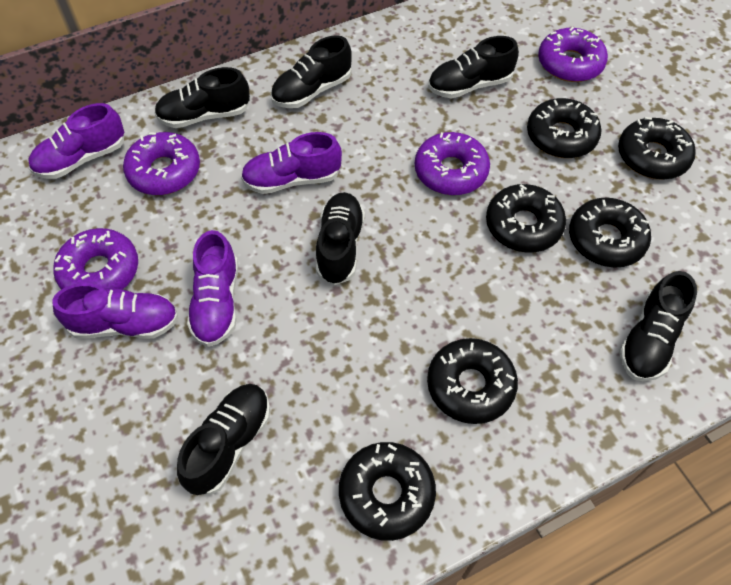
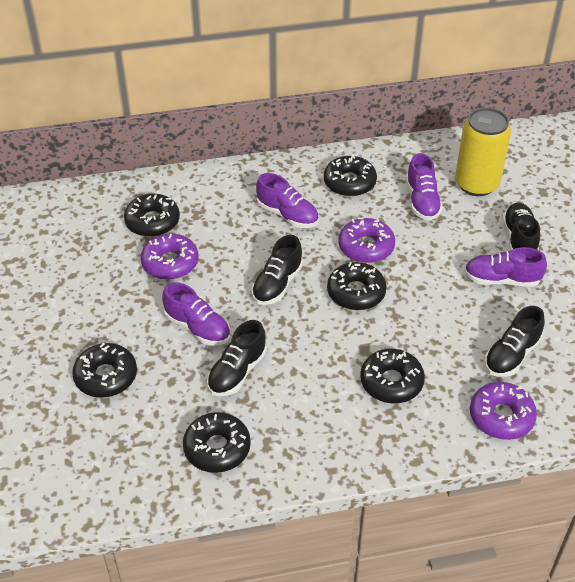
black shoe: 6 -> 4
purple donut: 4 -> 3
yellow can: 0 -> 1

